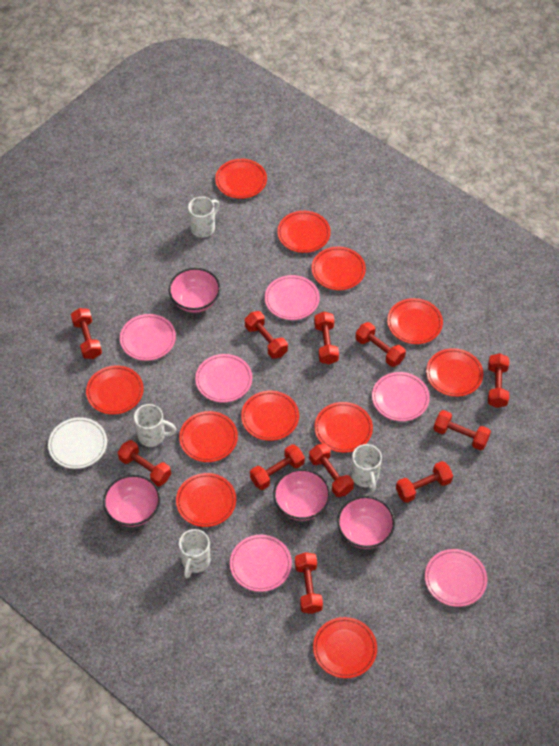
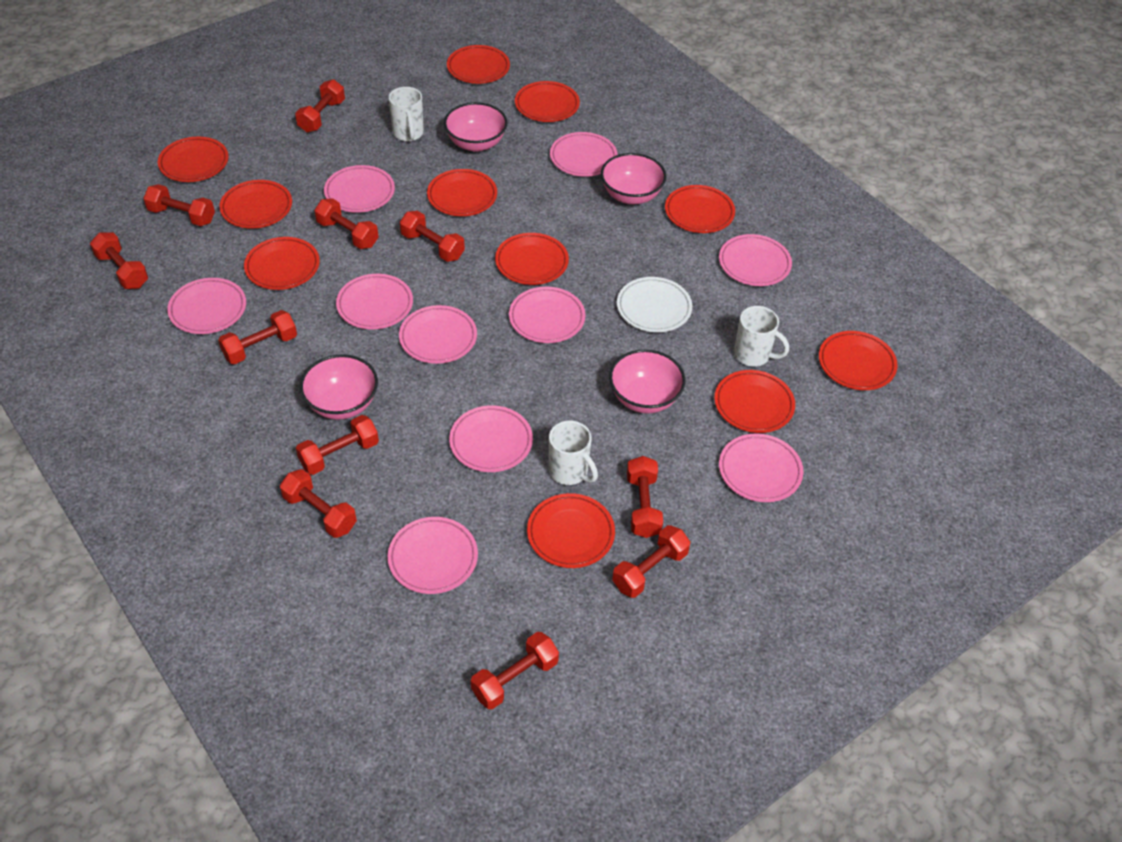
pink plate: 6 -> 10
white mug: 4 -> 3

